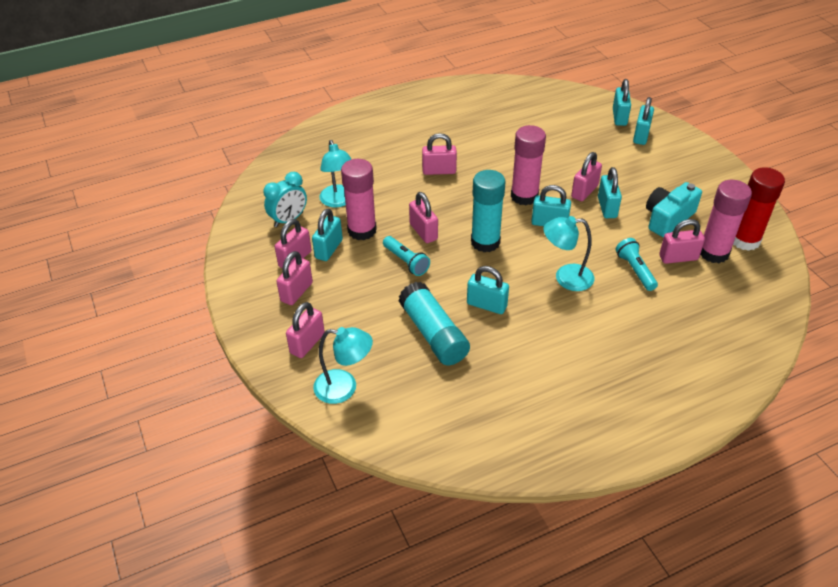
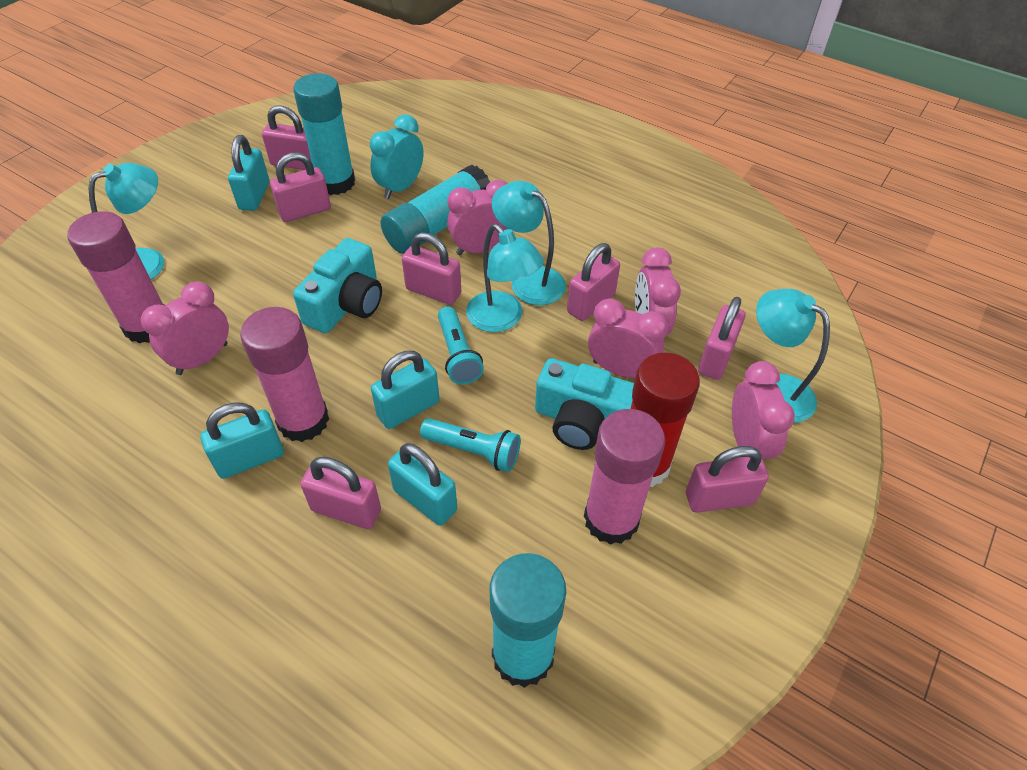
pink clock: 0 -> 5
turquoise camera: 1 -> 2
turquoise glue stick: 2 -> 3
turquoise lamp: 3 -> 4
turquoise padlock: 6 -> 4

